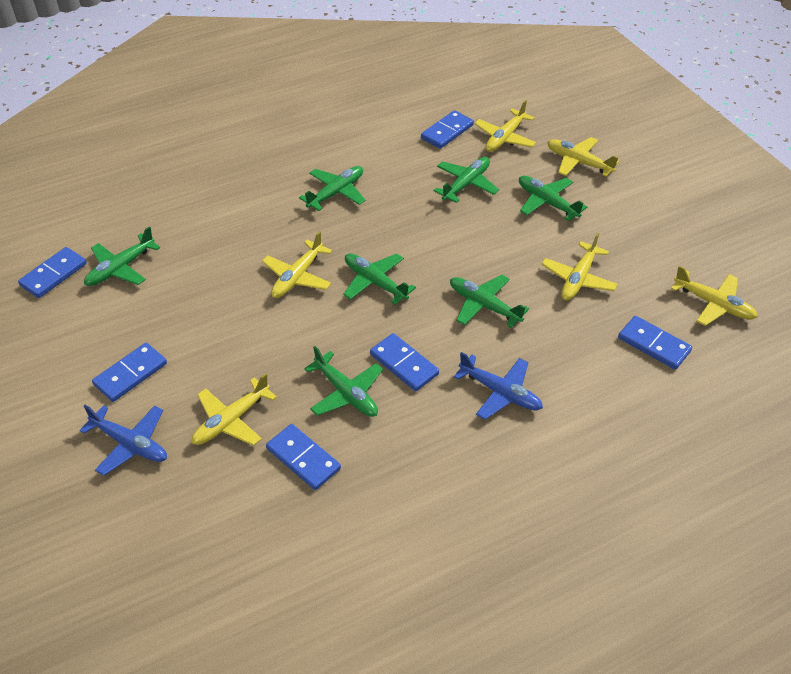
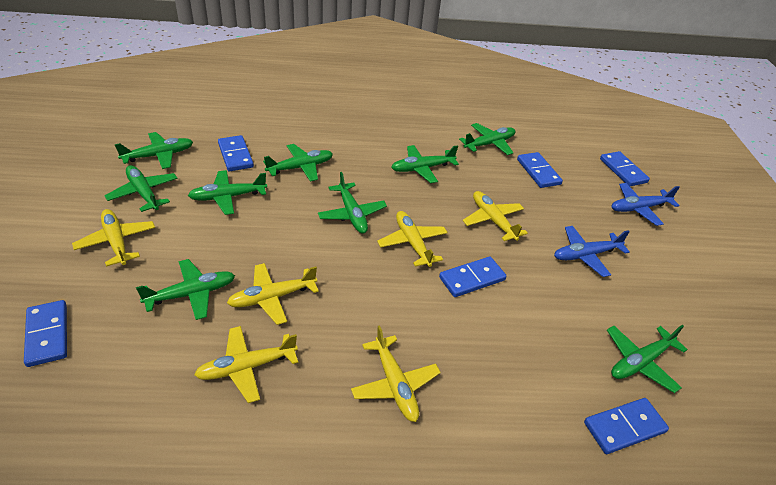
green plane: 7 -> 9

